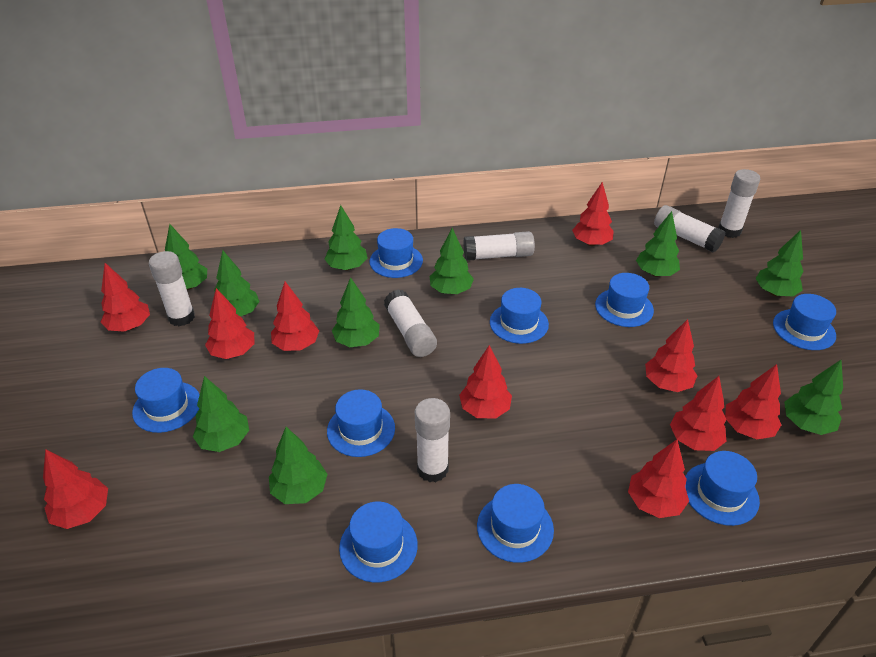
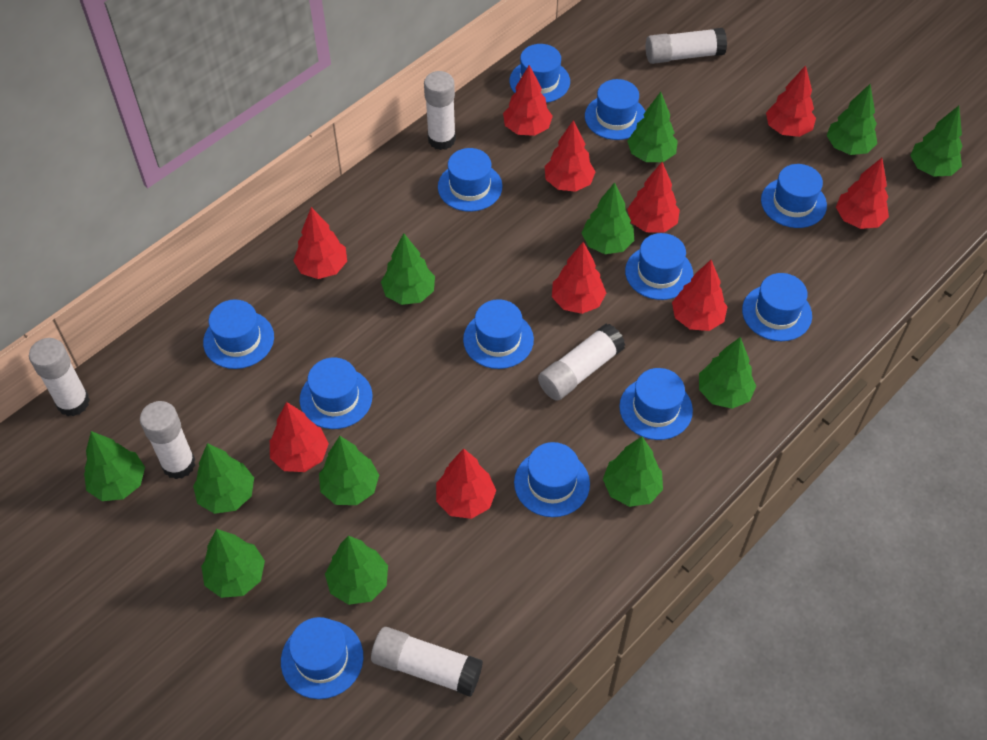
blue hat: 9 -> 12
green tree: 10 -> 12

